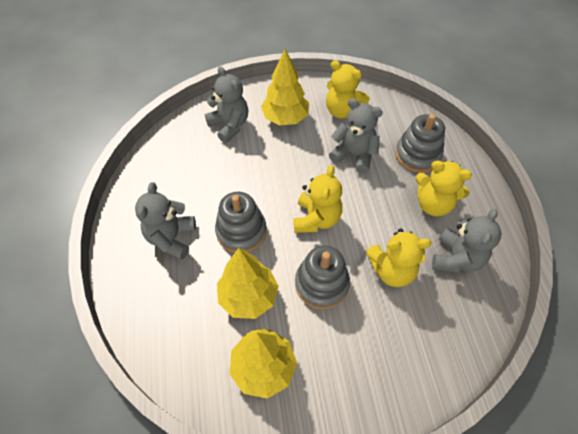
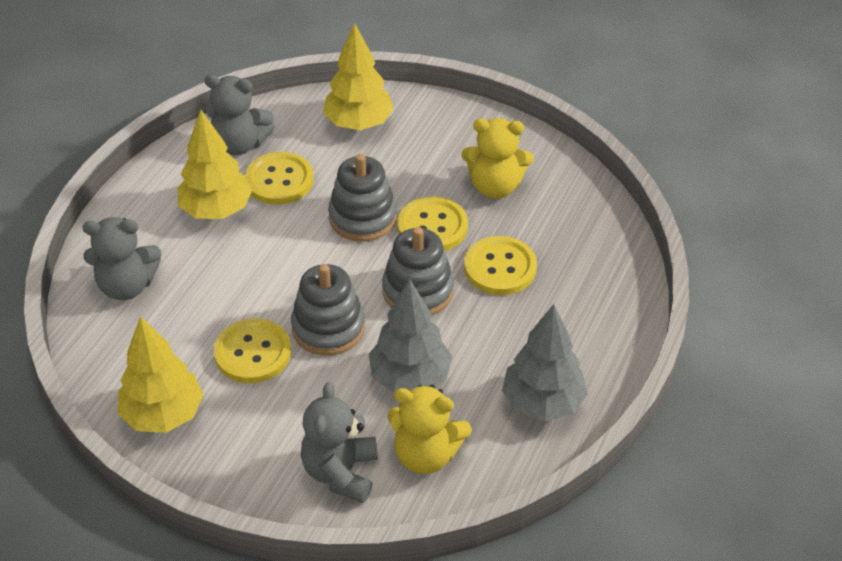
grey teddy bear: 4 -> 3
grey tree: 0 -> 2
yellow button: 0 -> 4
yellow teddy bear: 4 -> 2

